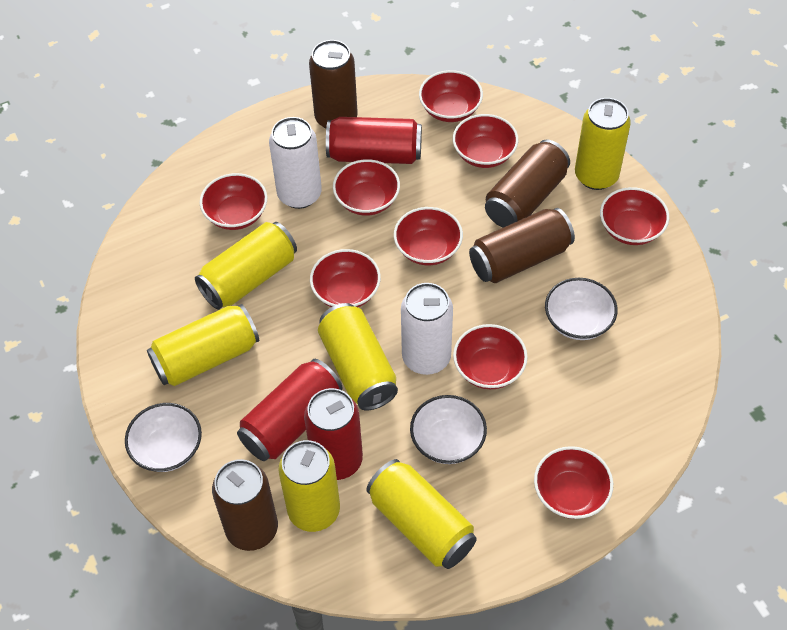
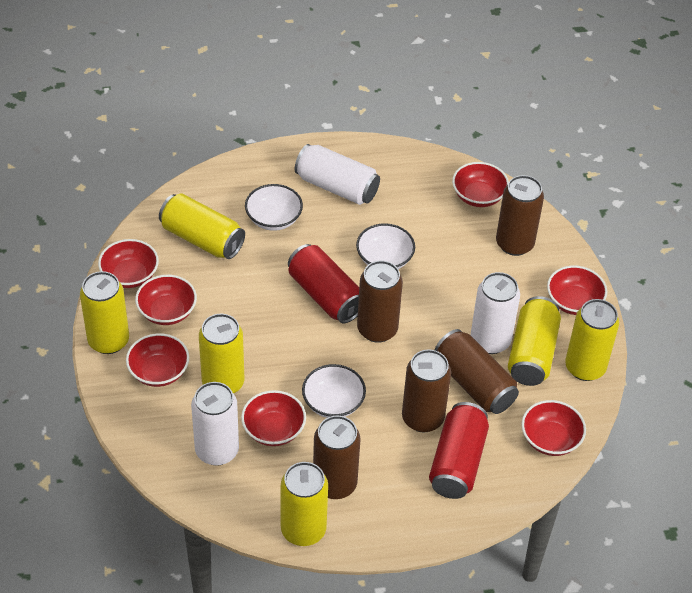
brown can: 4 -> 5
red bowl: 9 -> 7
red can: 3 -> 2
white can: 2 -> 3

